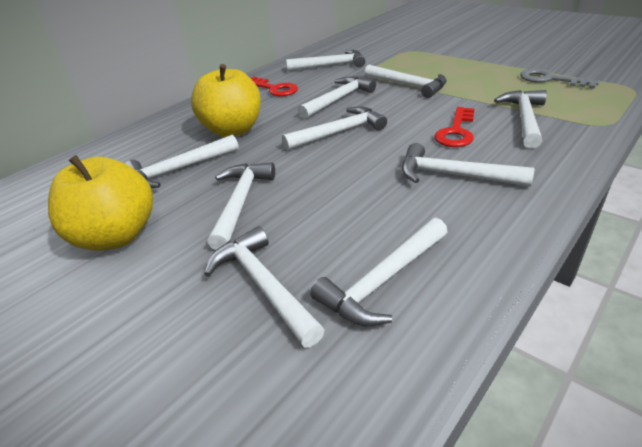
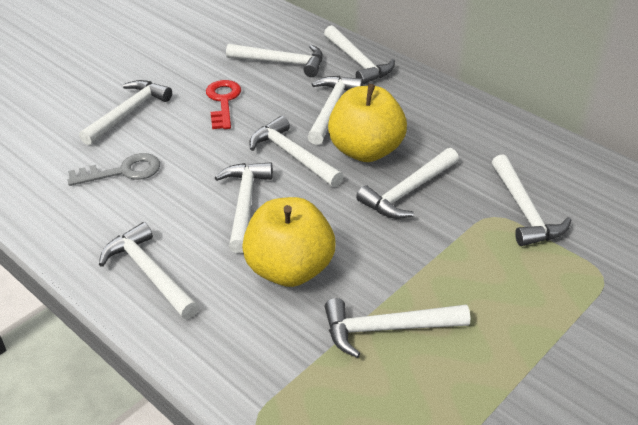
red key: 2 -> 1

